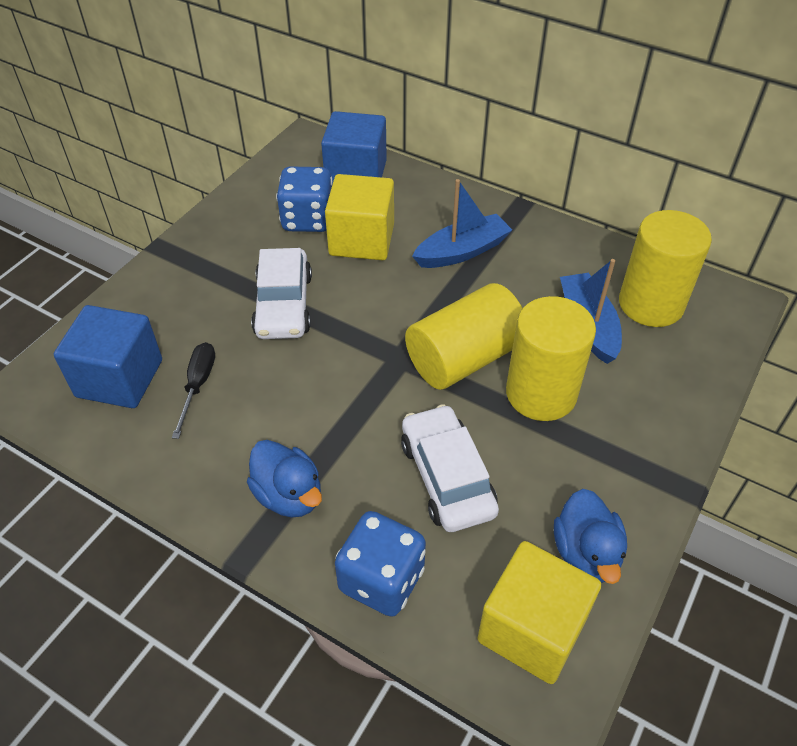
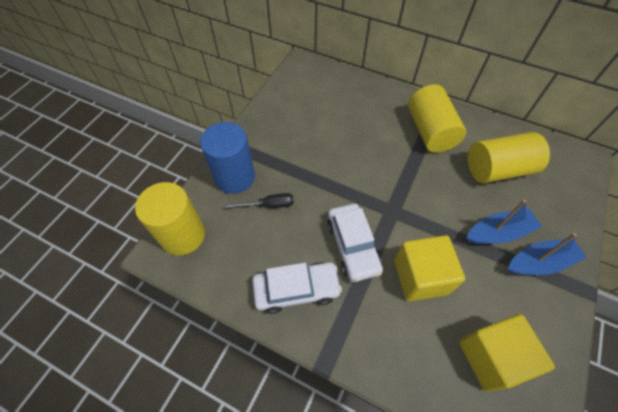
blue cube: 2 -> 0
blue cylinder: 0 -> 1
blue dice: 2 -> 0
blue duck: 2 -> 0

